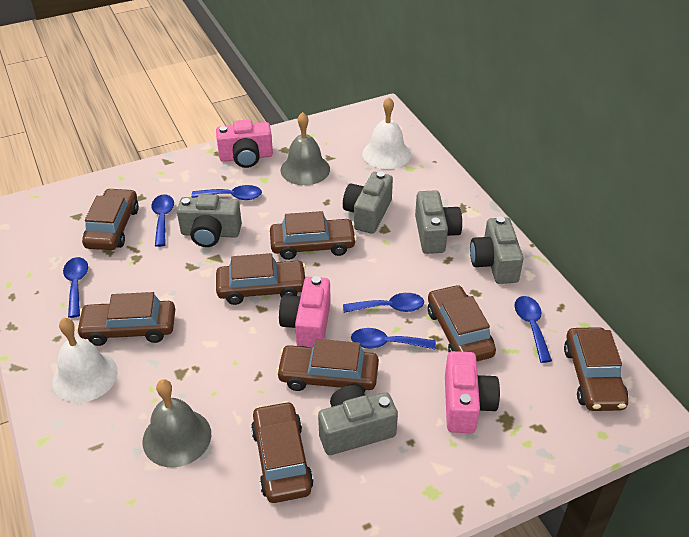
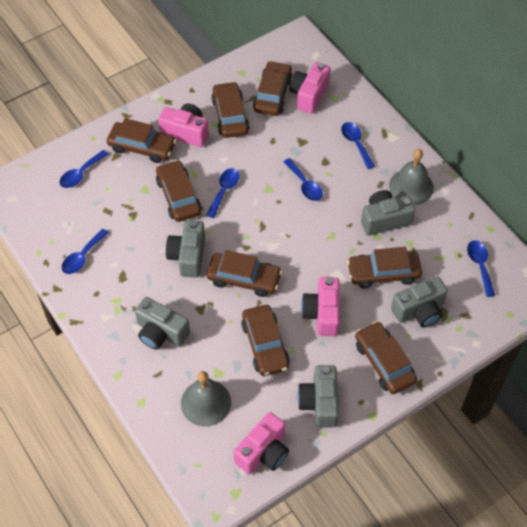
pink camera: 3 -> 4
white bell: 2 -> 0

